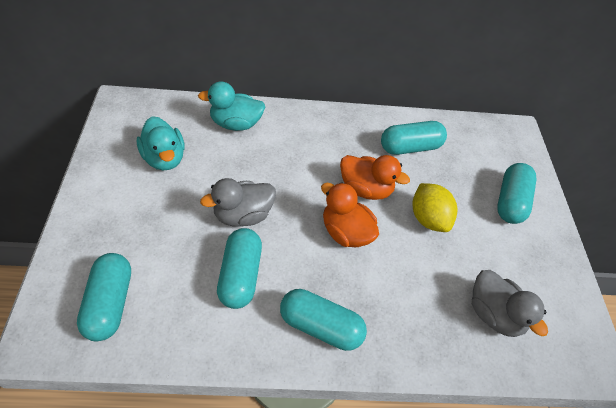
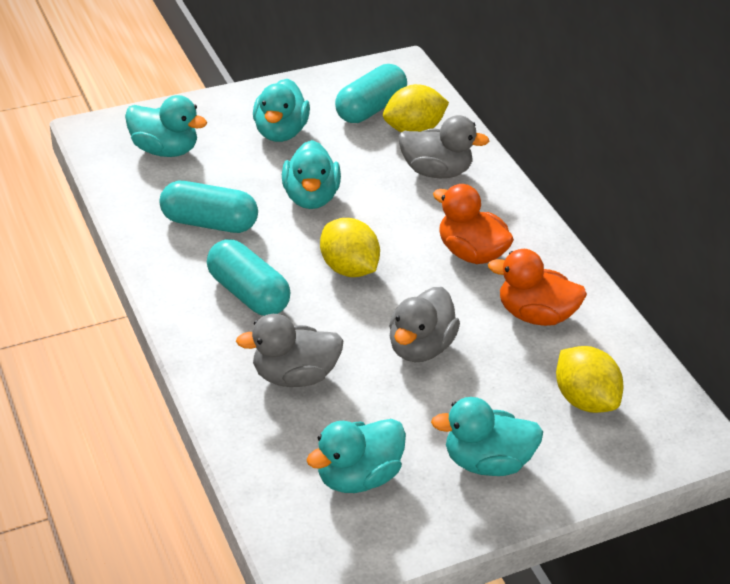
grey duck: 2 -> 3
turquoise capsule: 5 -> 3
turquoise duck: 2 -> 5
yellow lemon: 1 -> 3

